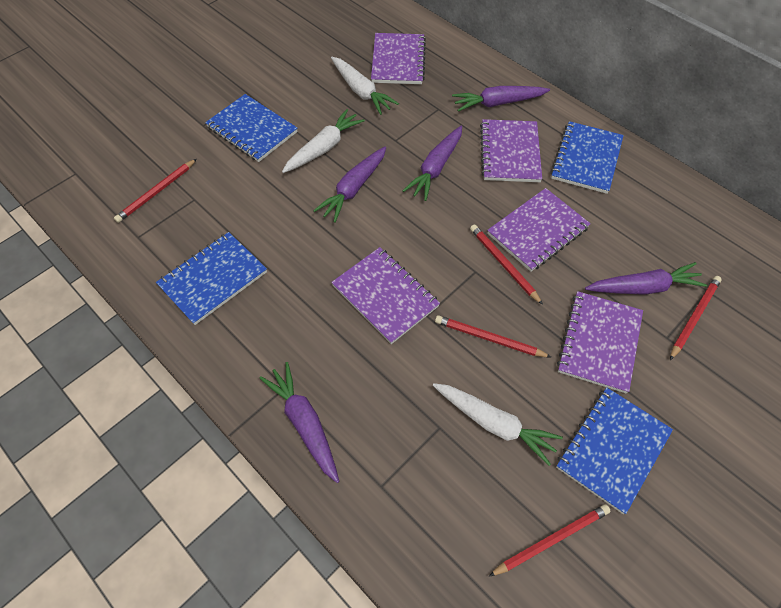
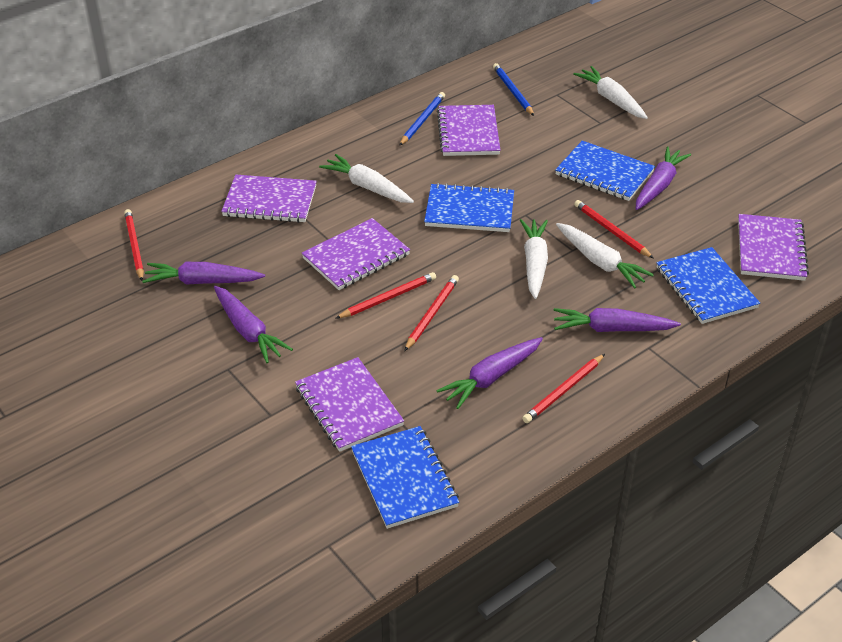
blue pencil: 0 -> 2
white carrot: 3 -> 4

